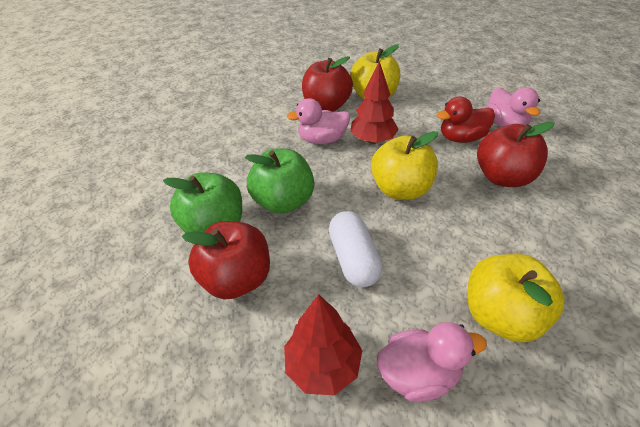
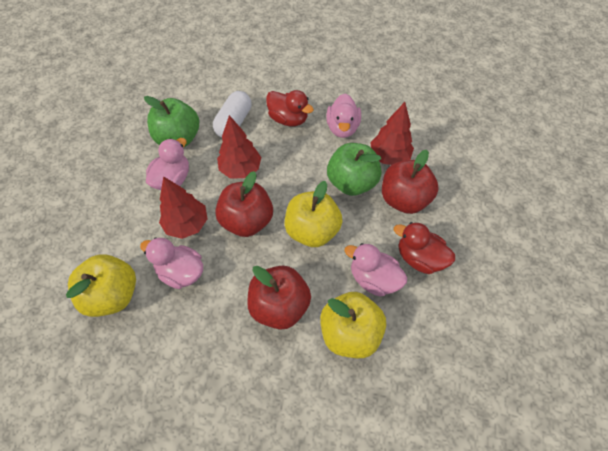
pink duck: 3 -> 4
red duck: 1 -> 2
red tree: 2 -> 3

